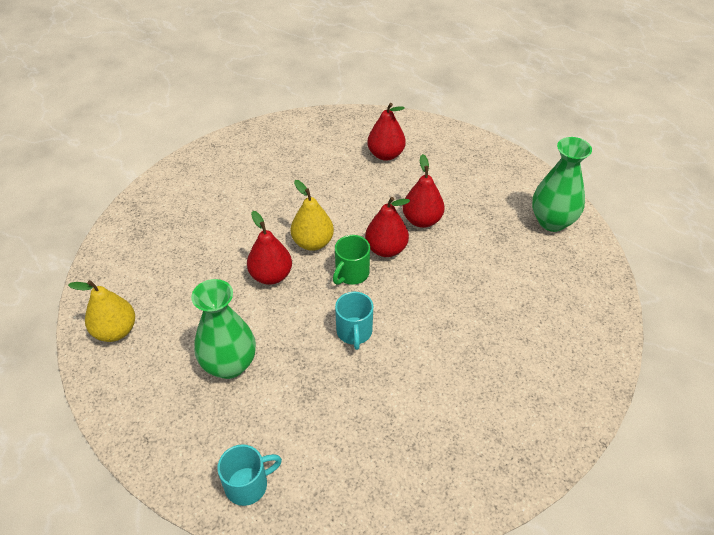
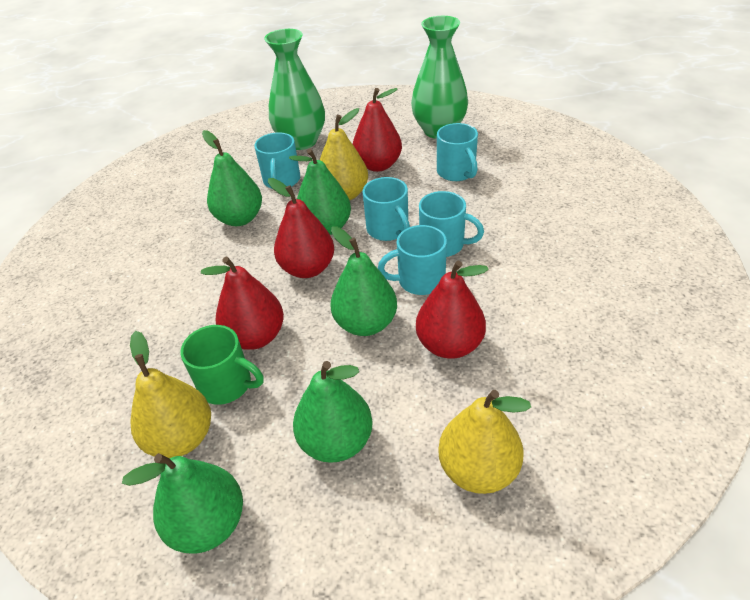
green pear: 0 -> 5
turquoise mug: 2 -> 5
yellow pear: 2 -> 3

